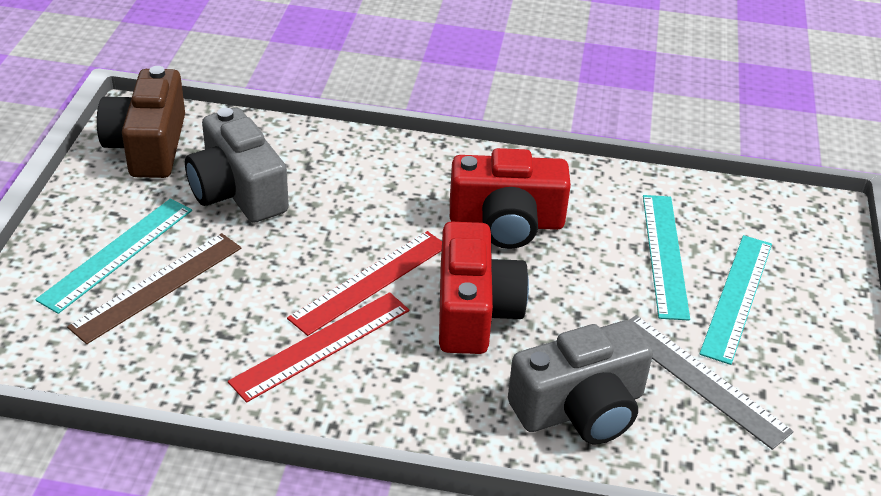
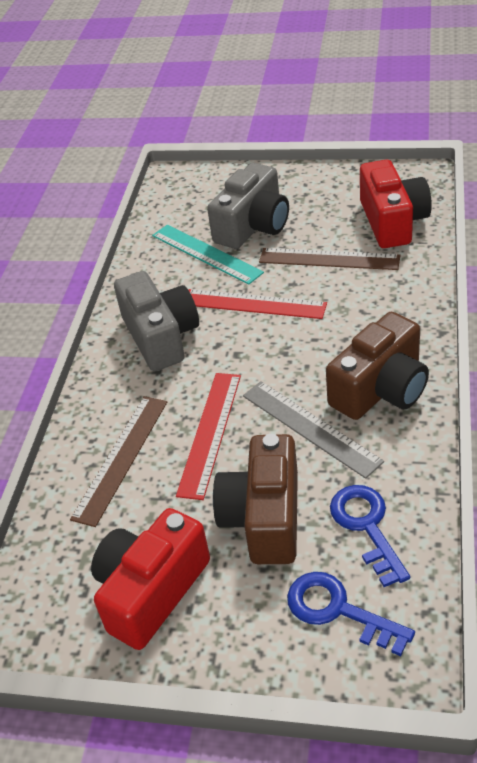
blue key: 0 -> 2
brown camera: 1 -> 2
brown ruler: 1 -> 2
turquoise ruler: 3 -> 1

